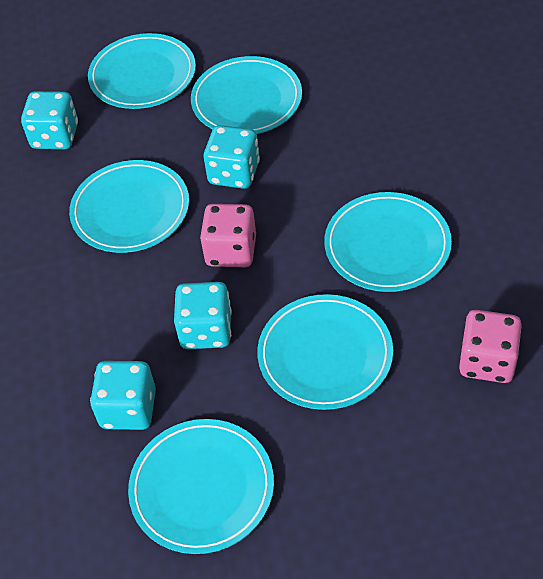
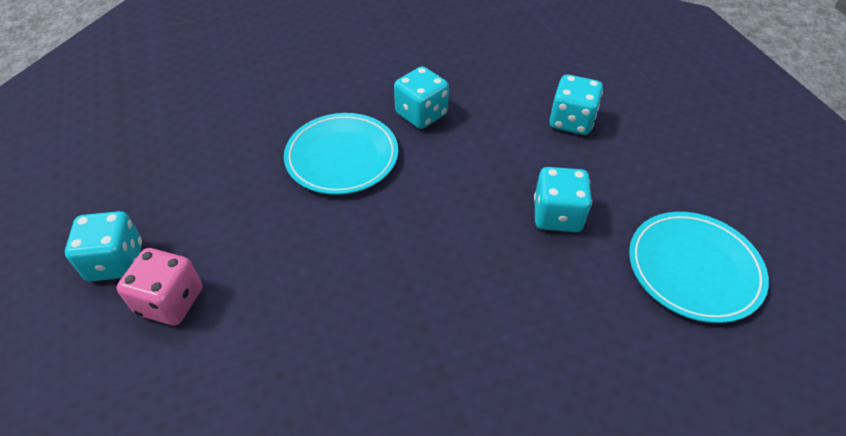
pink dice: 2 -> 1
turquoise plate: 6 -> 2

